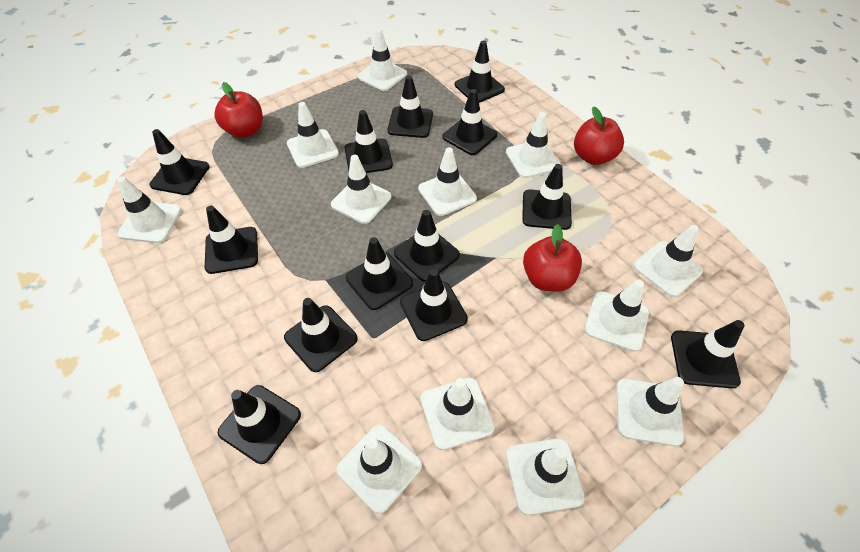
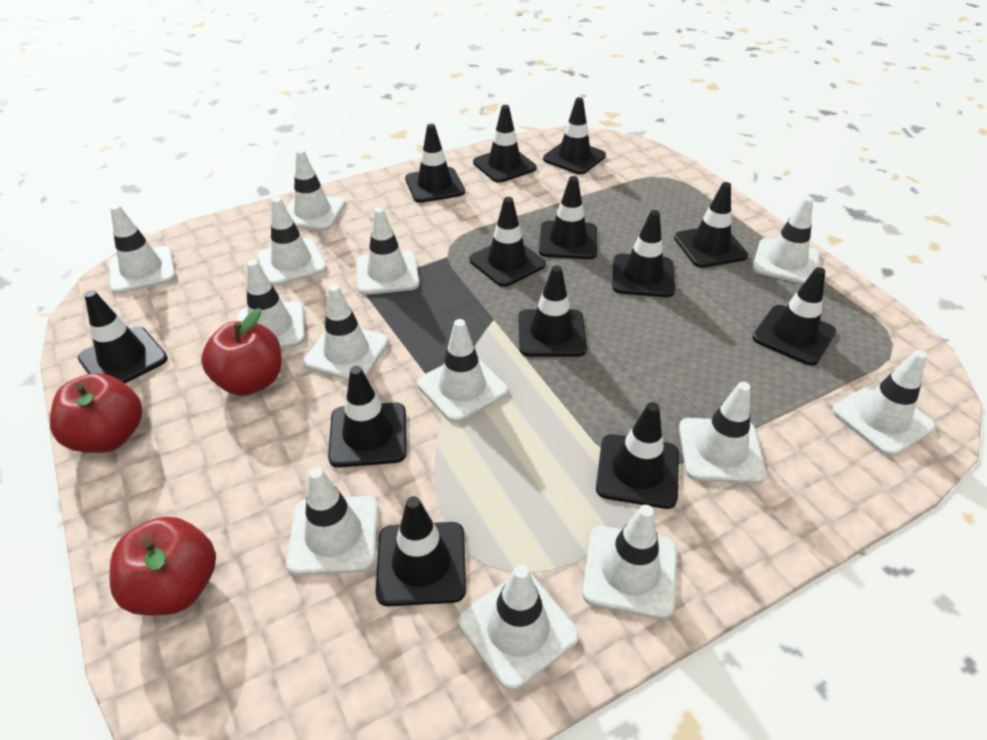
white traffic cone: 12 -> 13

